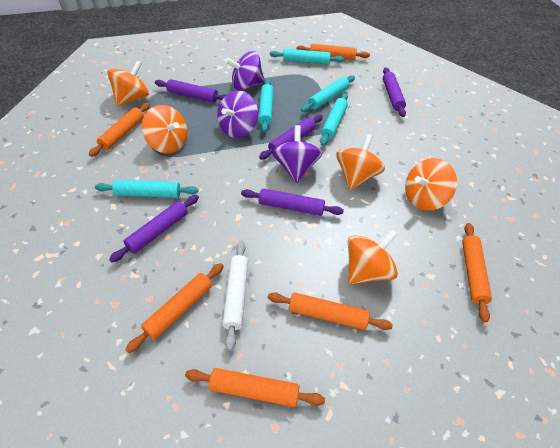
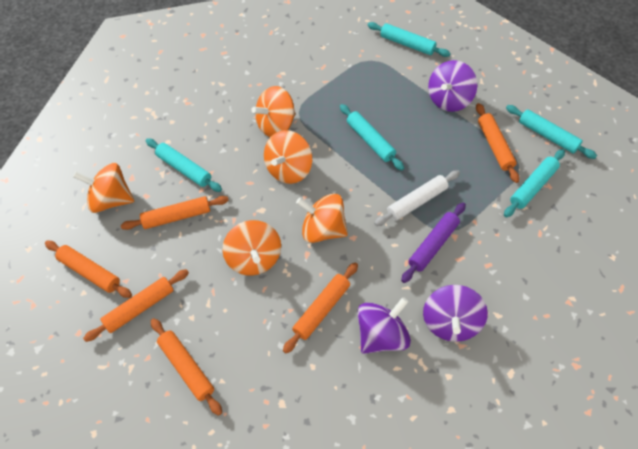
purple rolling pin: 5 -> 1

